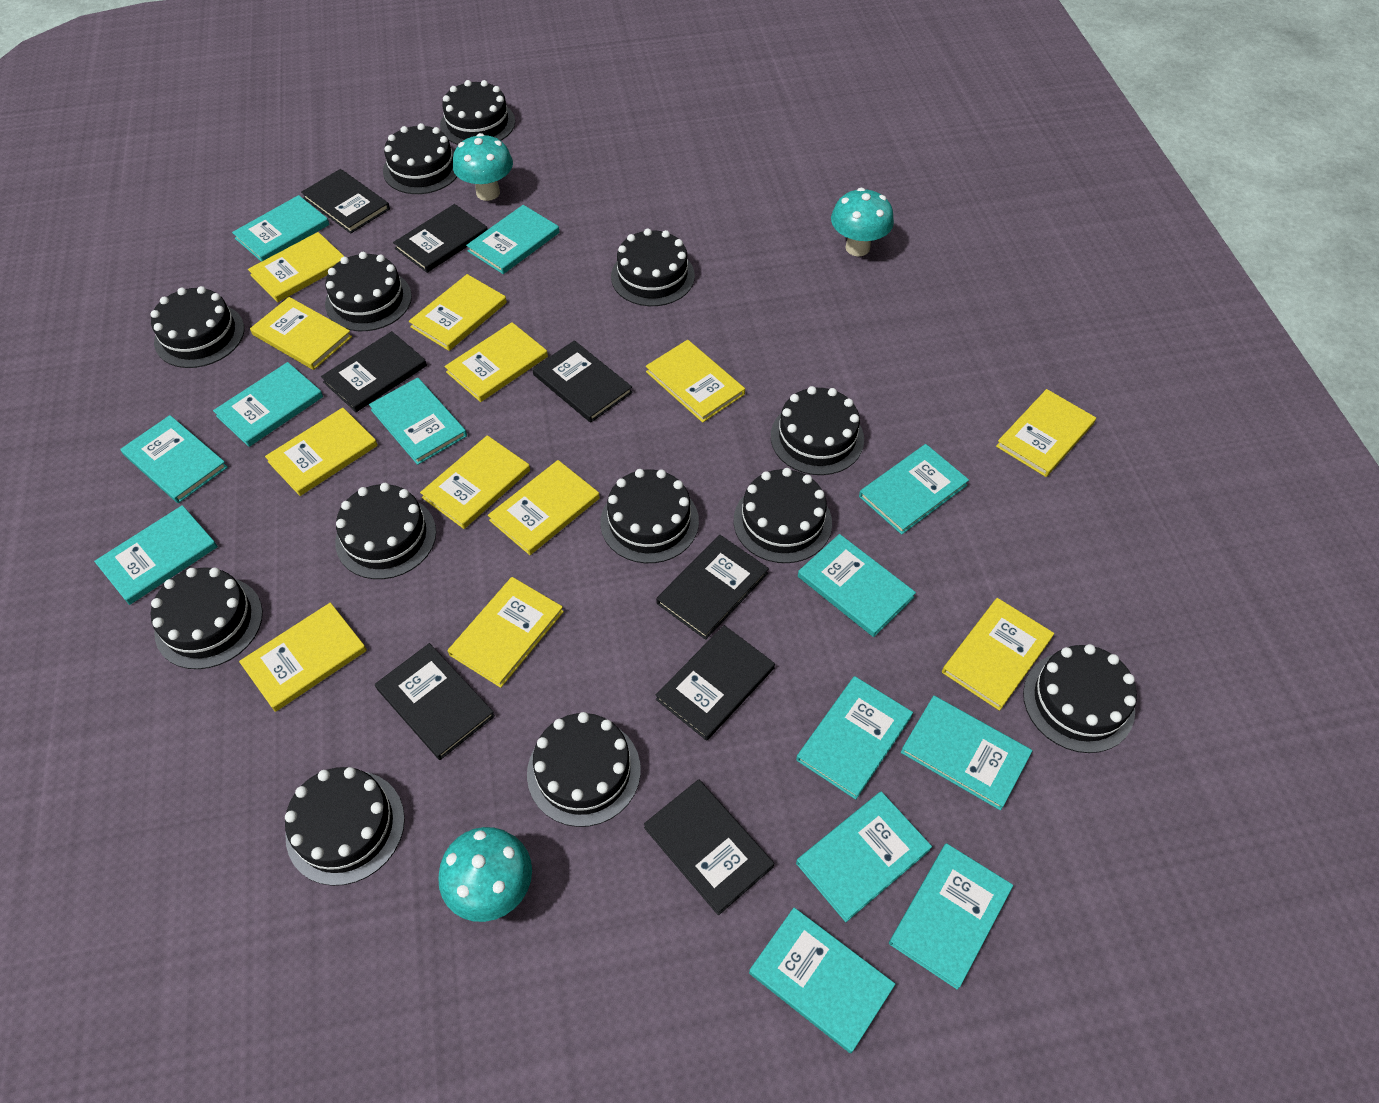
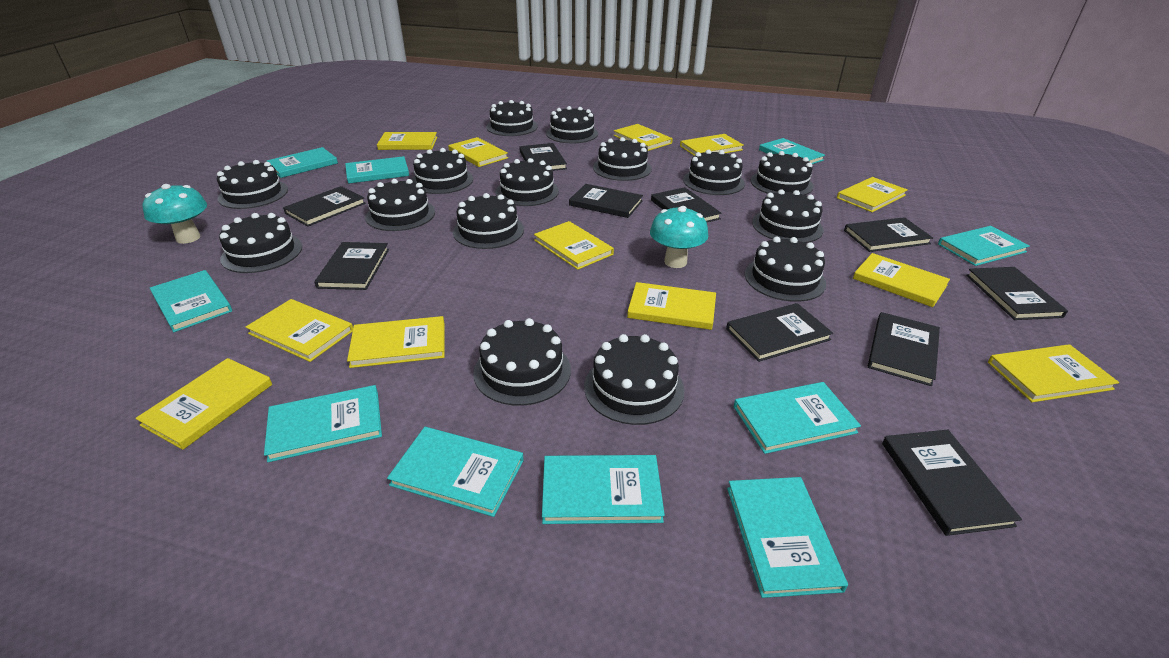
black book: 8 -> 10
black cake: 13 -> 15
turquoise book: 13 -> 10
turquoise mushroom: 3 -> 2

